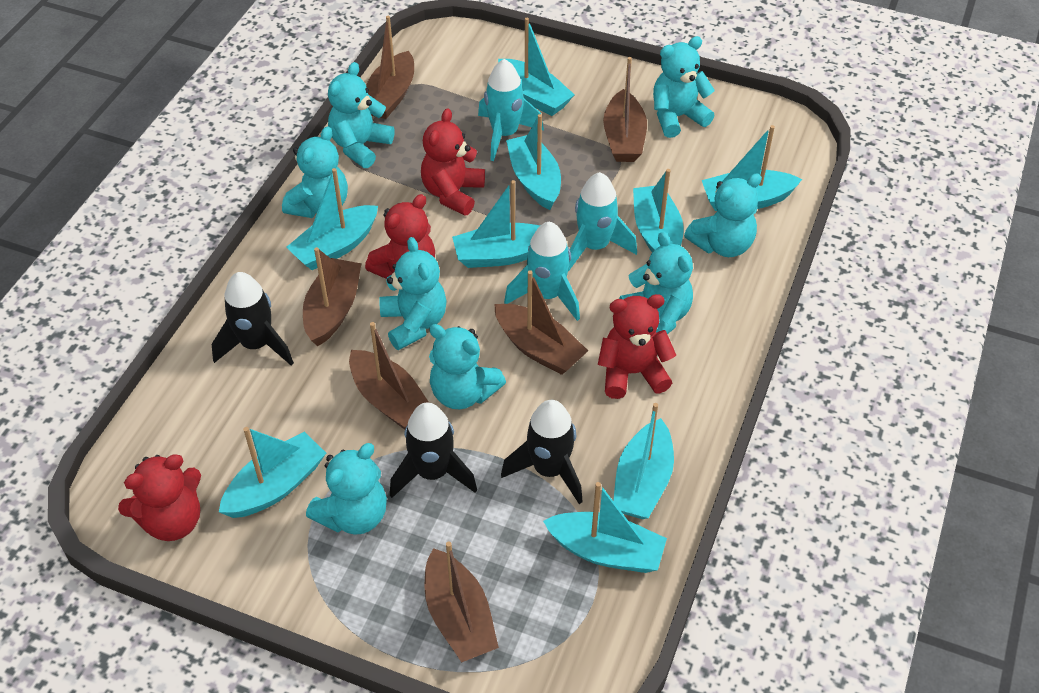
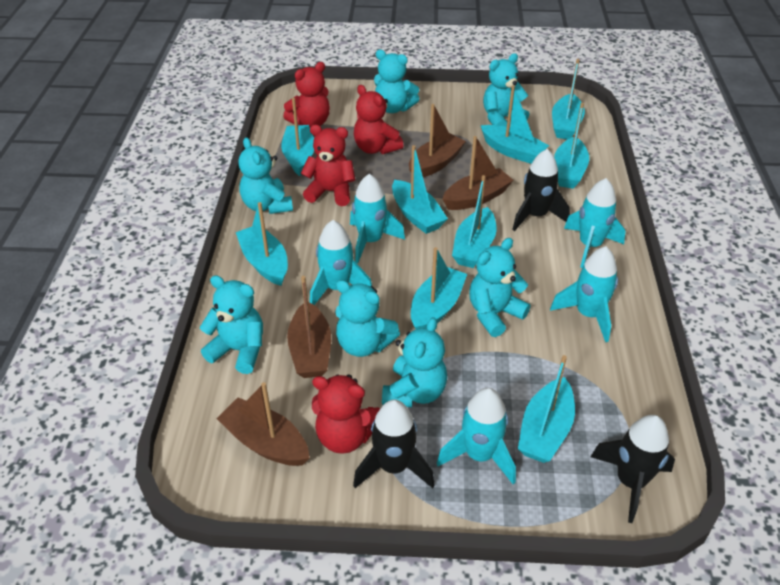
brown boat: 6 -> 4
turquoise rocket: 3 -> 5
turquoise teddy bear: 8 -> 7

